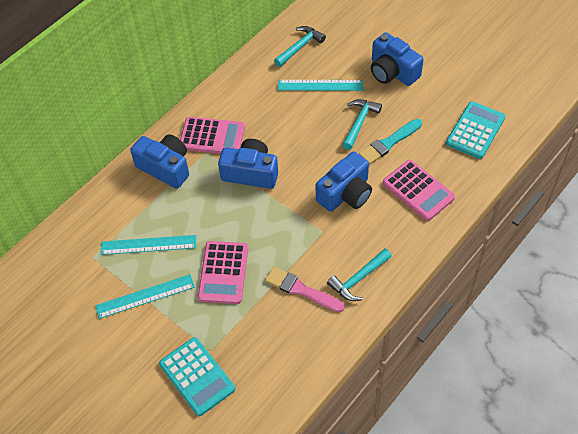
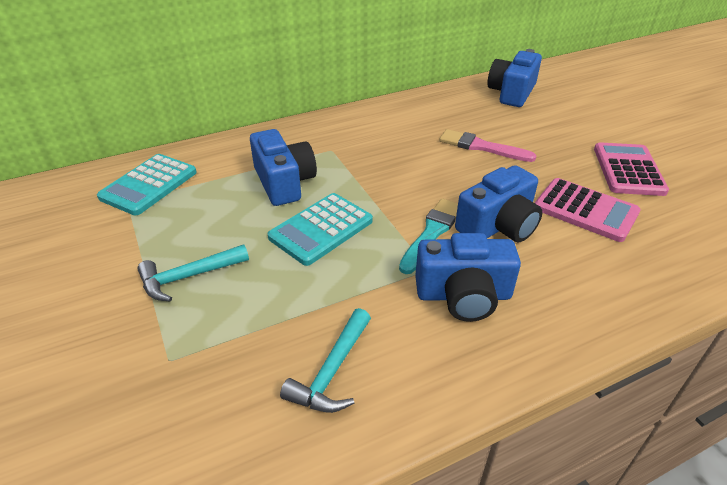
pink calculator: 3 -> 2
turquoise hammer: 3 -> 2
turquoise ruler: 3 -> 0

